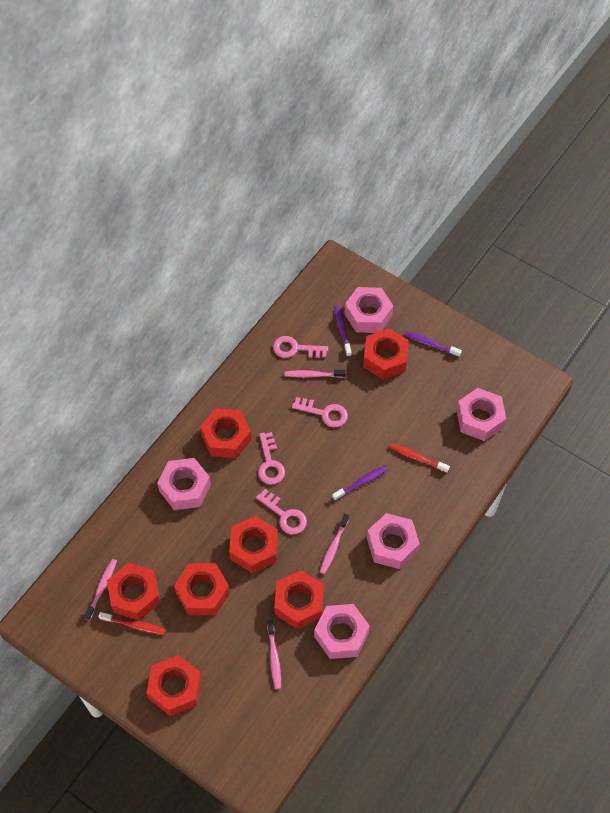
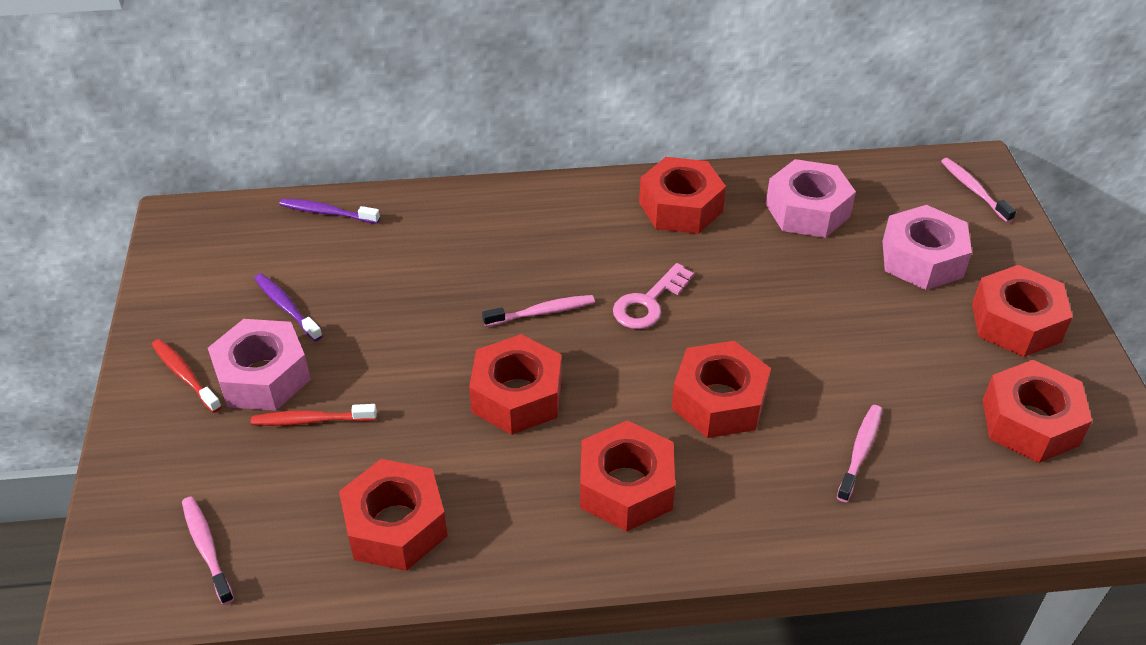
pink key: 4 -> 1
pink nut: 5 -> 3
purple toothbrush: 3 -> 2

